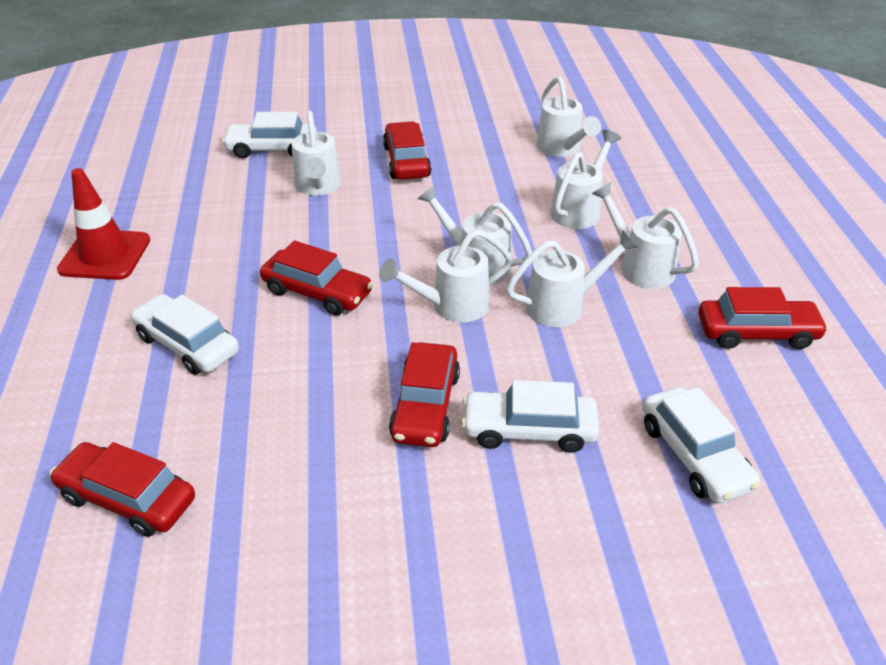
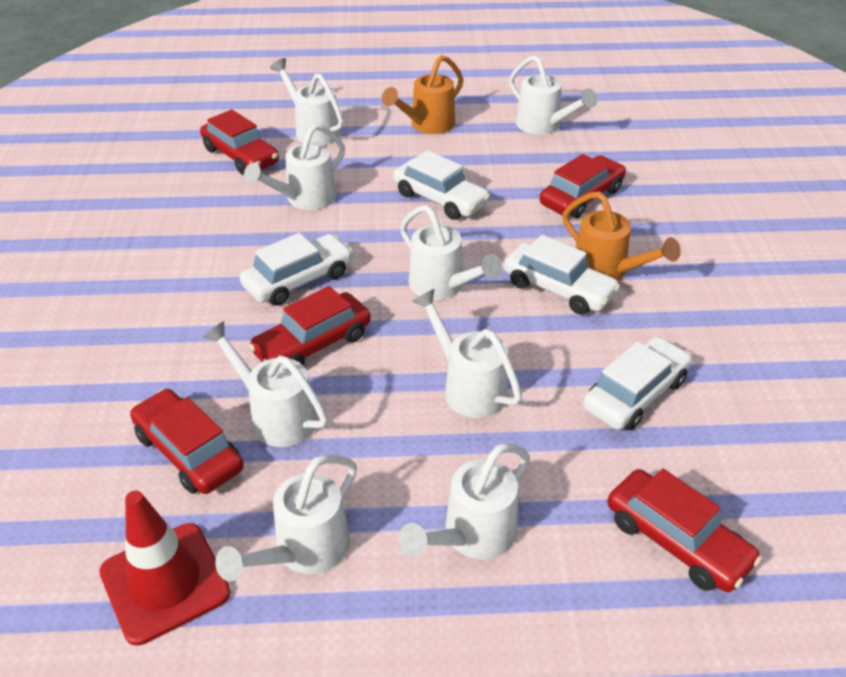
orange watering can: 0 -> 2
white watering can: 7 -> 8

